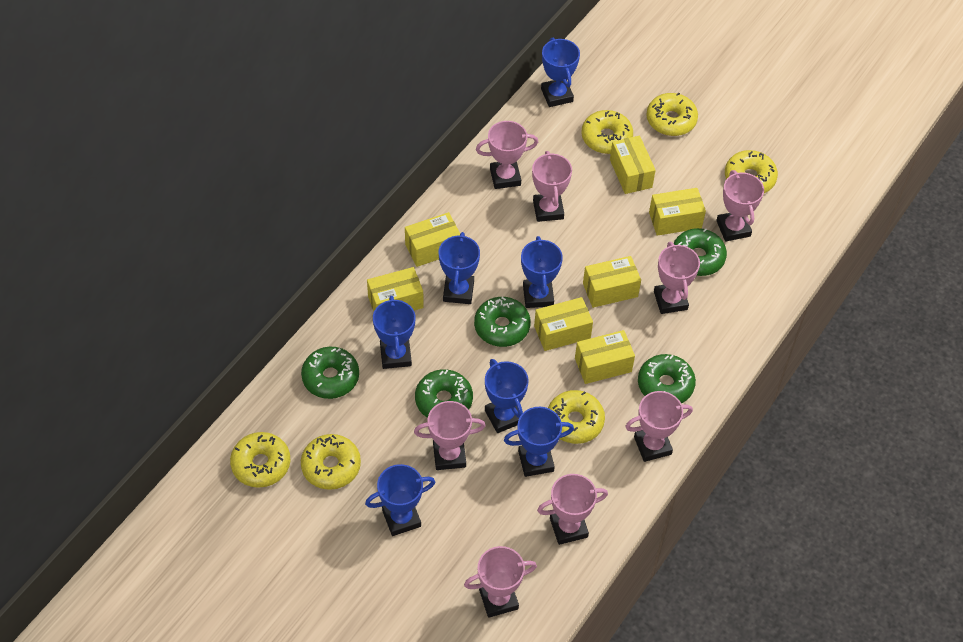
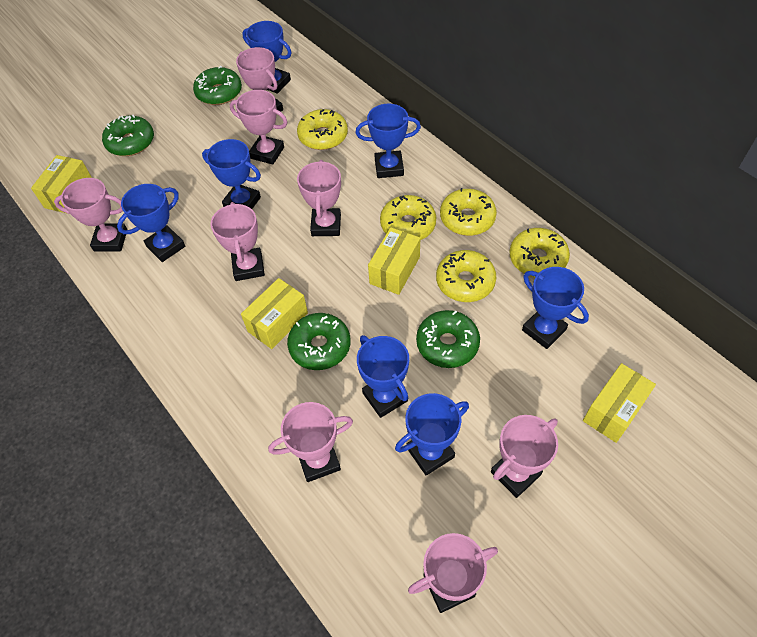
green donut: 5 -> 4
yellow box: 7 -> 4
yellow donut: 6 -> 5

